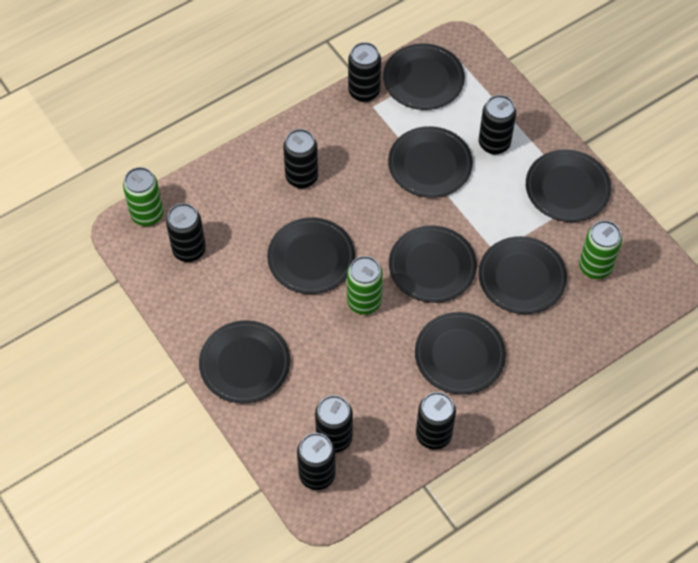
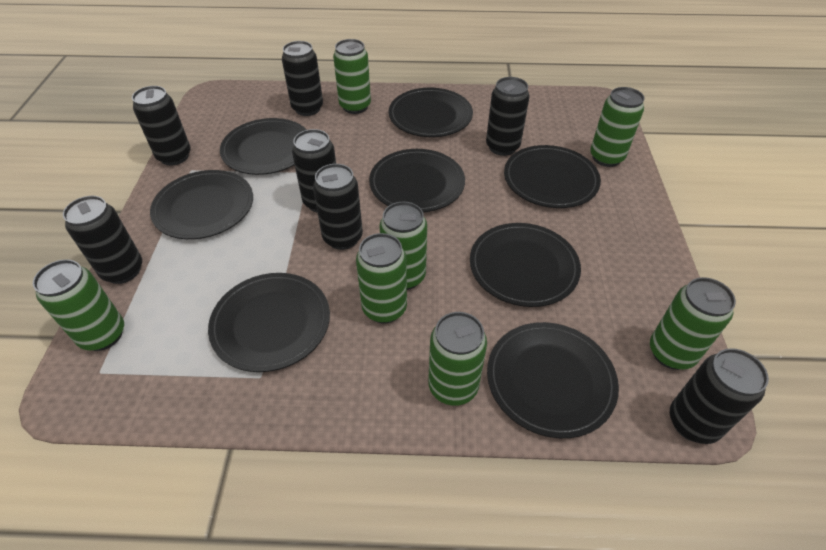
green can: 3 -> 7

